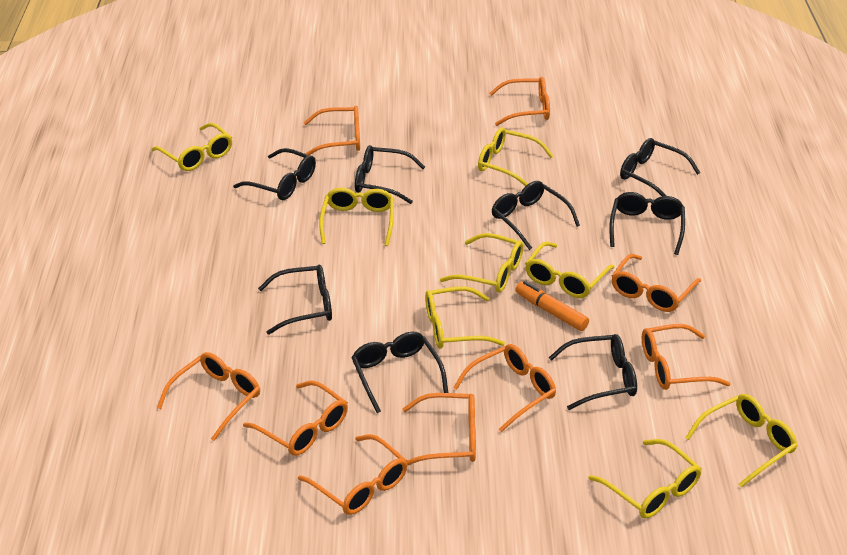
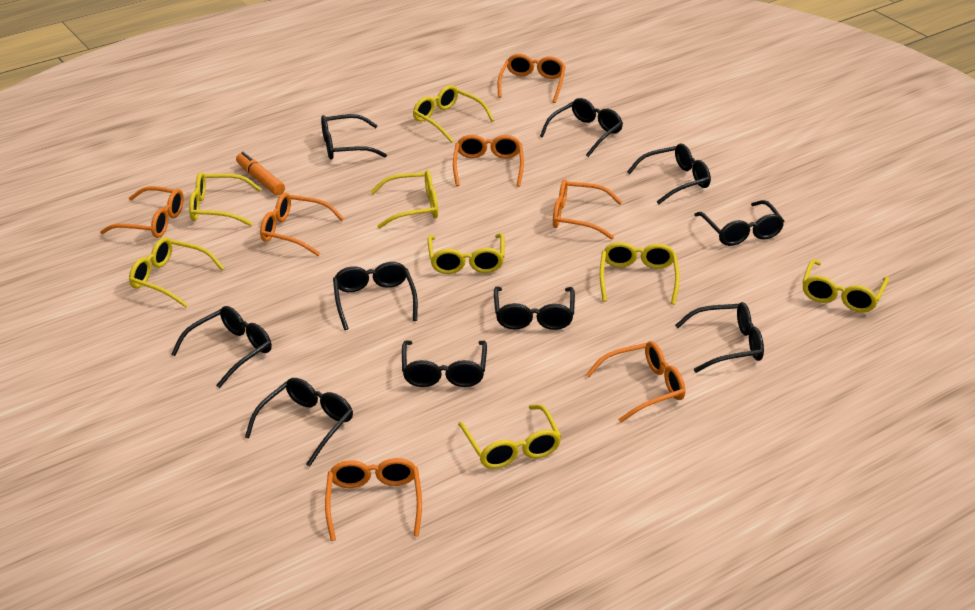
black glasses: 8 -> 10
orange glasses: 9 -> 7

